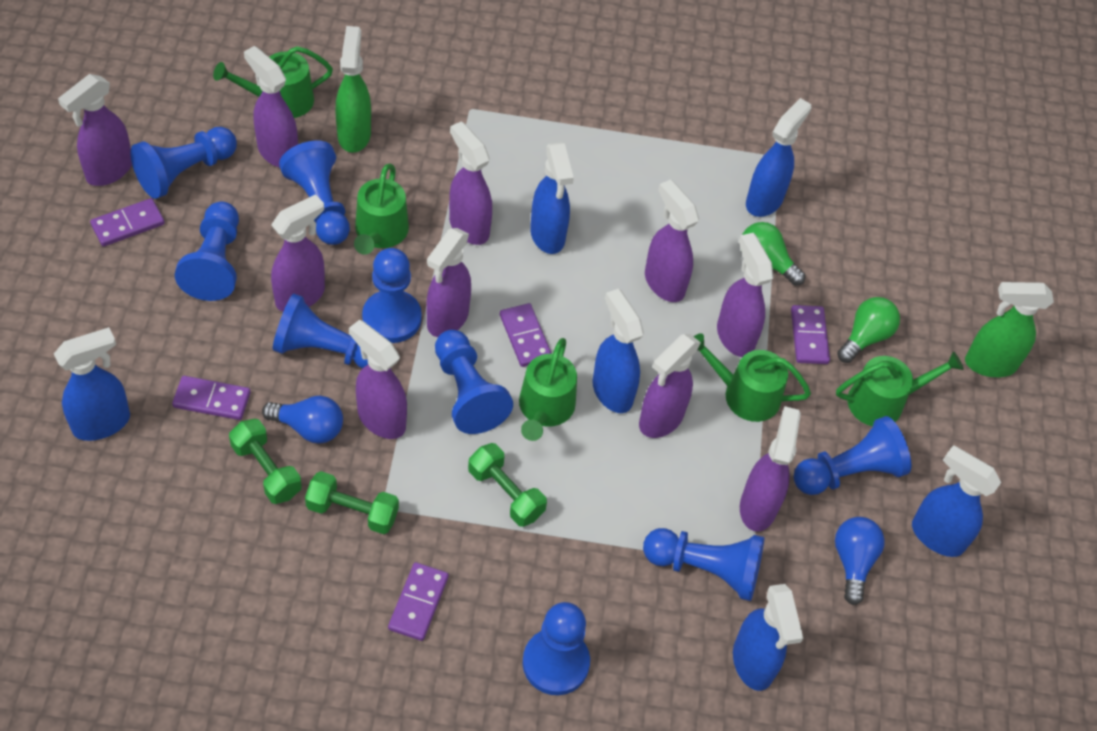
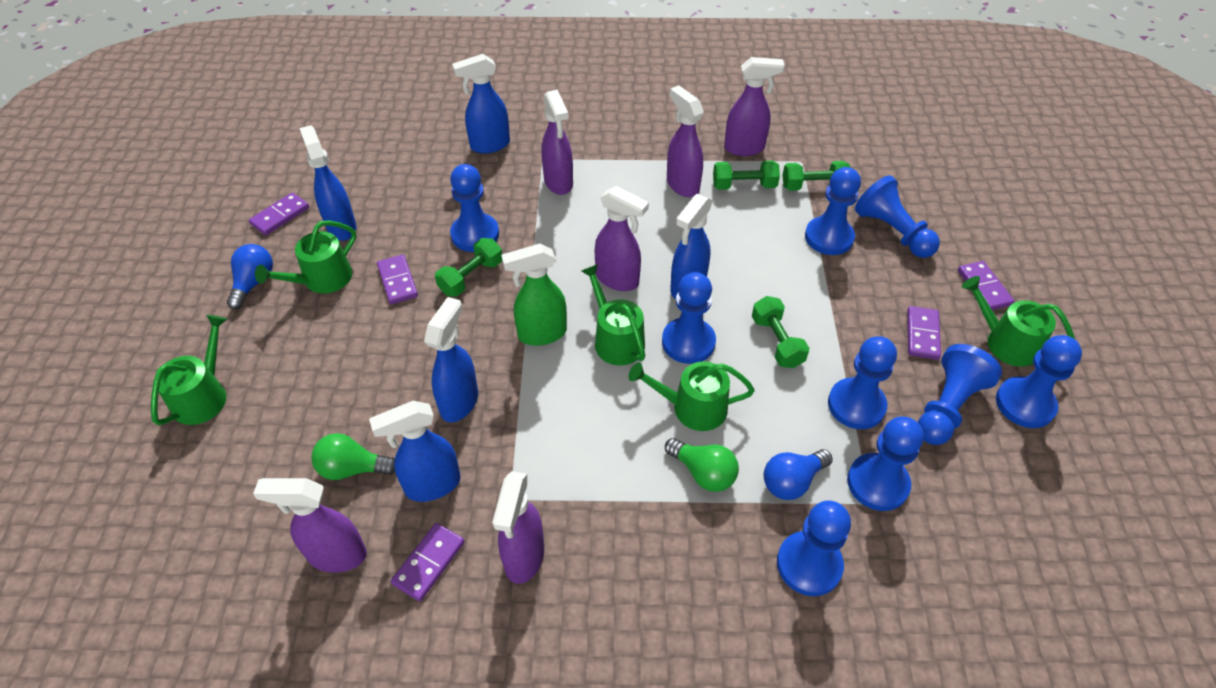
blue spray bottle: 6 -> 5
green dumbbell: 3 -> 4
green spray bottle: 2 -> 1
purple spray bottle: 10 -> 6

